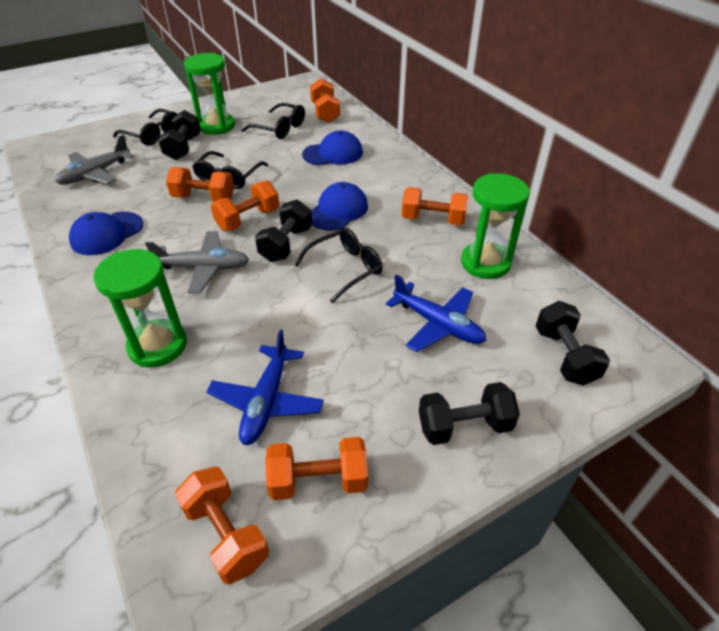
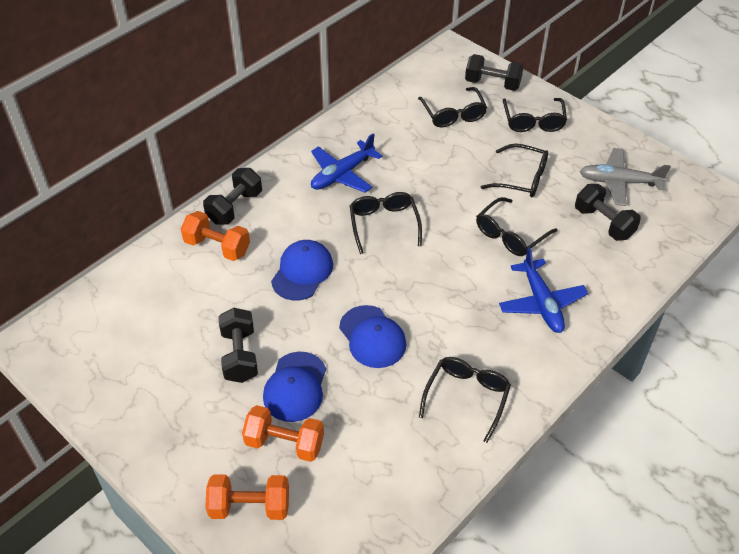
black glasses: 4 -> 6
green hourglass: 3 -> 0
grey plane: 2 -> 1
orange dumbbell: 6 -> 3

